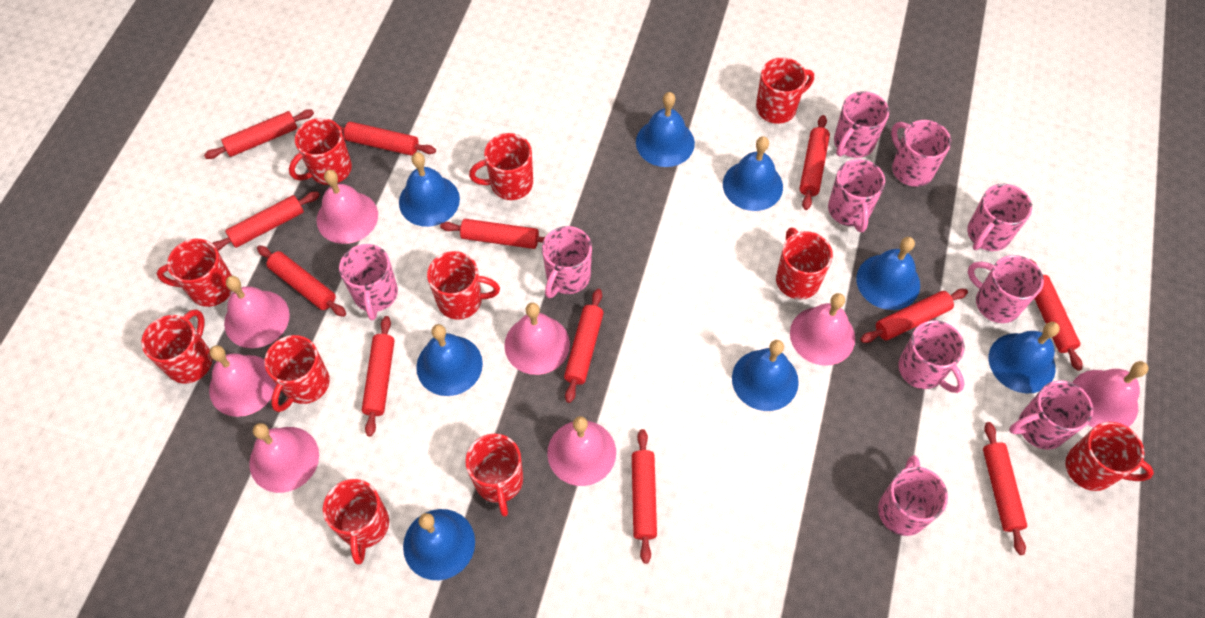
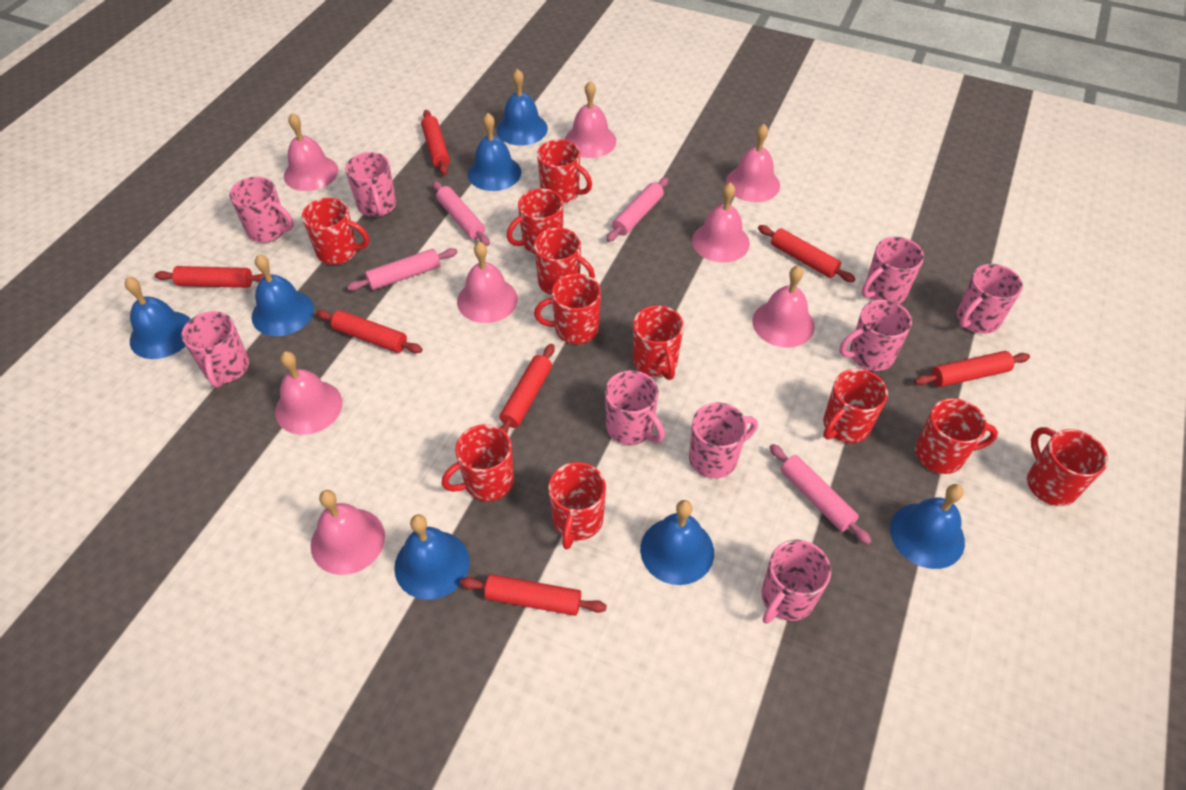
blue bell: 8 -> 7
pink mug: 10 -> 9
pink rolling pin: 0 -> 4
red rolling pin: 12 -> 7

